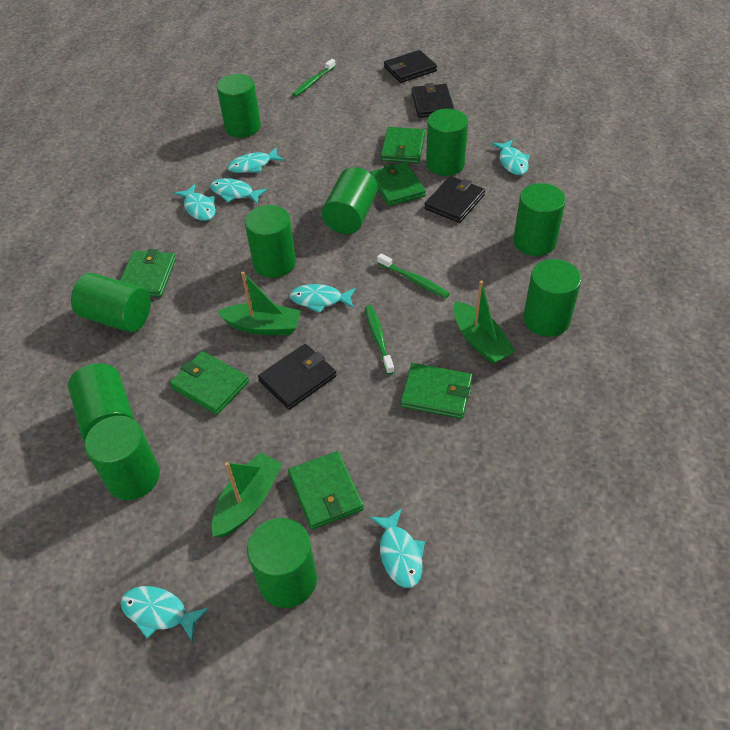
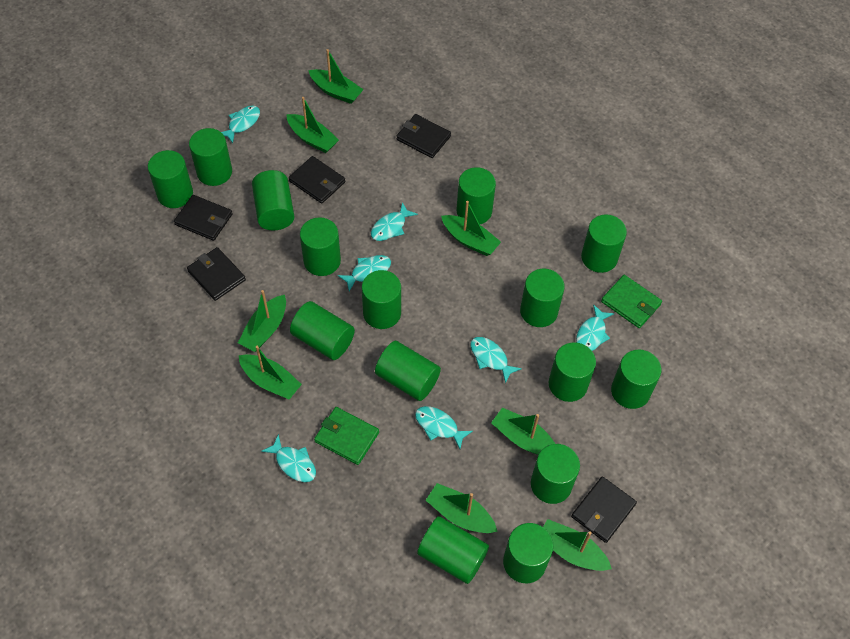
black wallet: 4 -> 5
green boat: 3 -> 8
green cylinder: 10 -> 15
green toothbrush: 3 -> 0
green wallet: 6 -> 2

